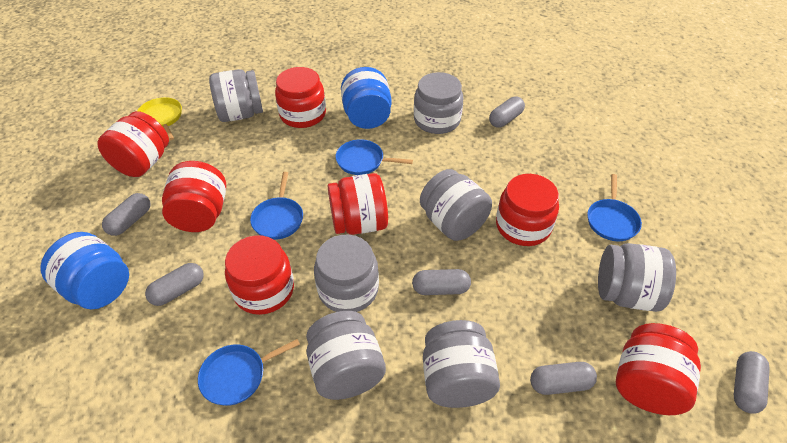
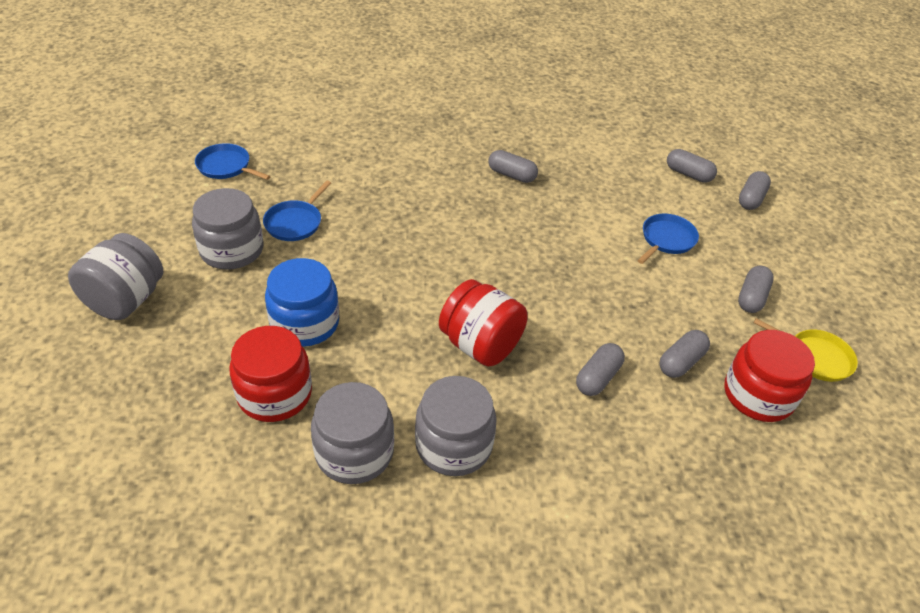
blue jar: 2 -> 1
blue pan: 4 -> 3
grey jar: 7 -> 4
red jar: 7 -> 3

